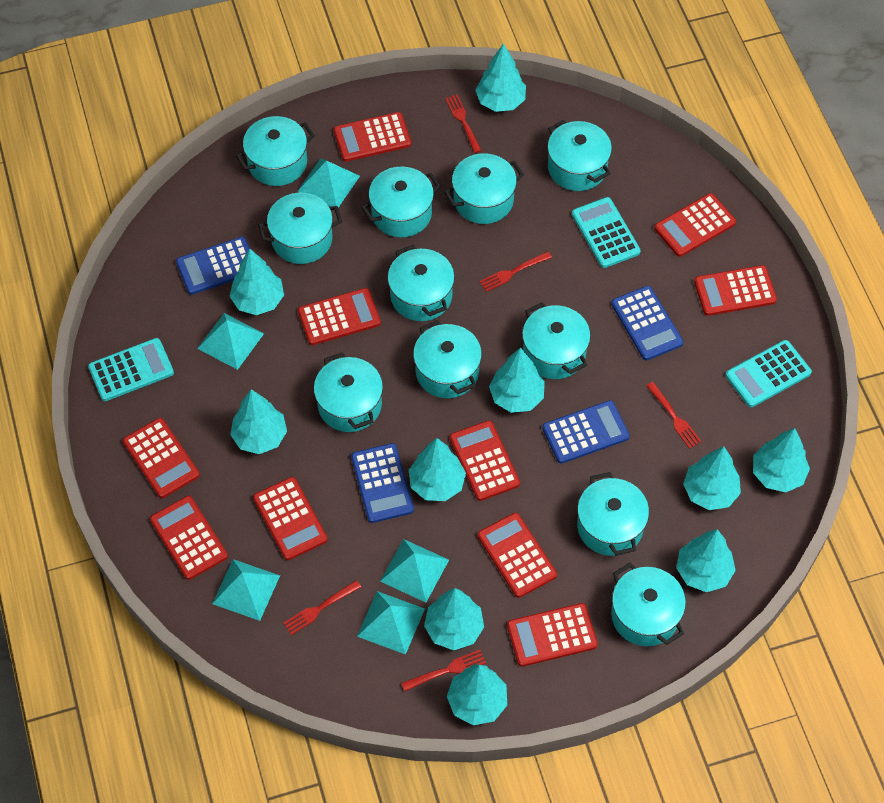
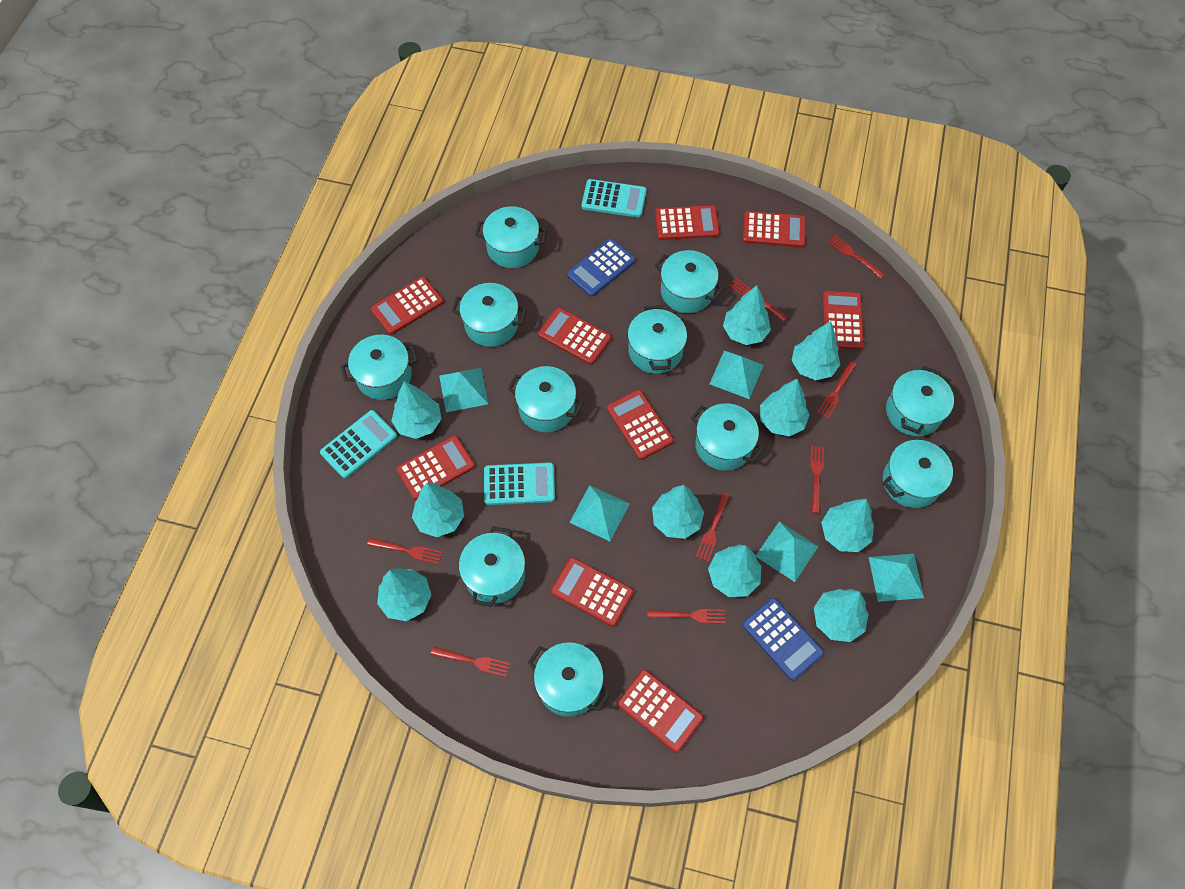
blue calculator: 4 -> 2
red calculator: 10 -> 9
red fork: 5 -> 8

